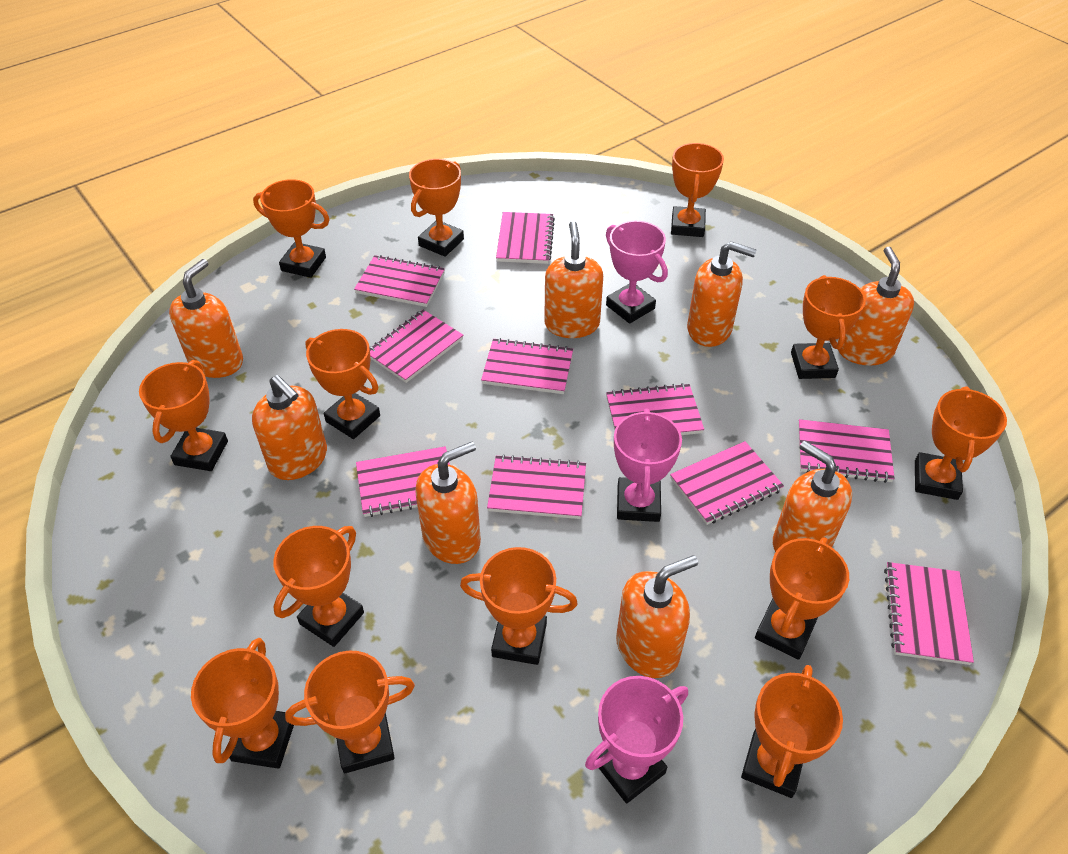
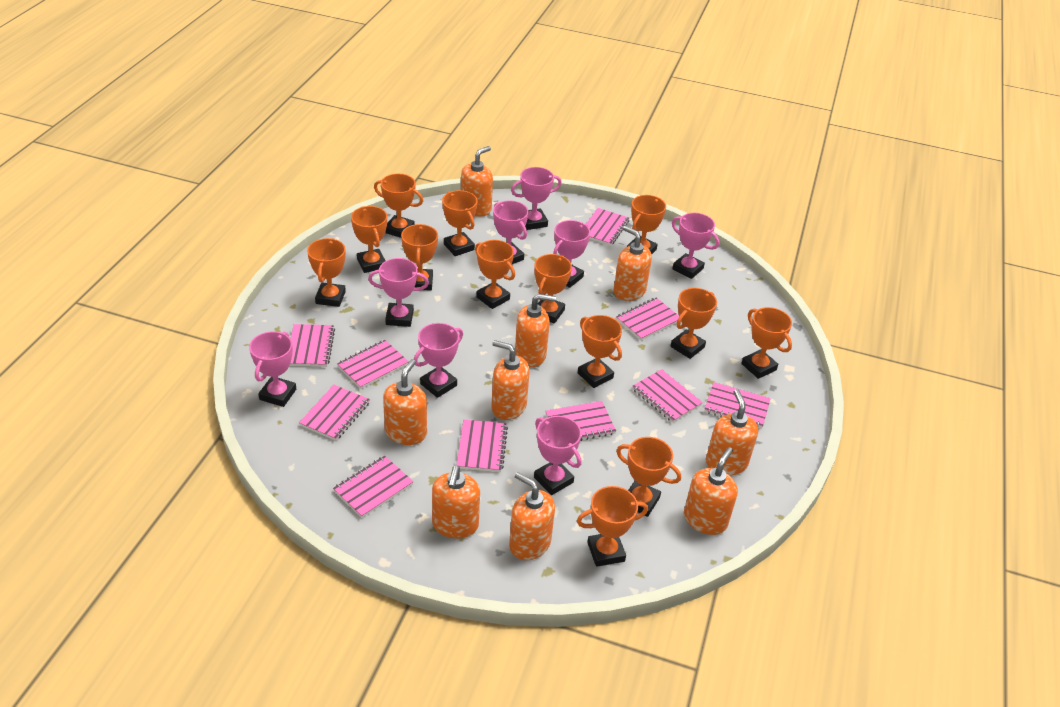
orange soap dispenser: 8 -> 9
pink trophy: 3 -> 8

